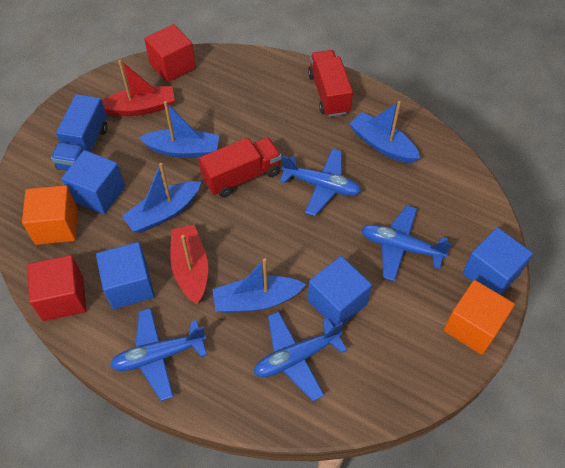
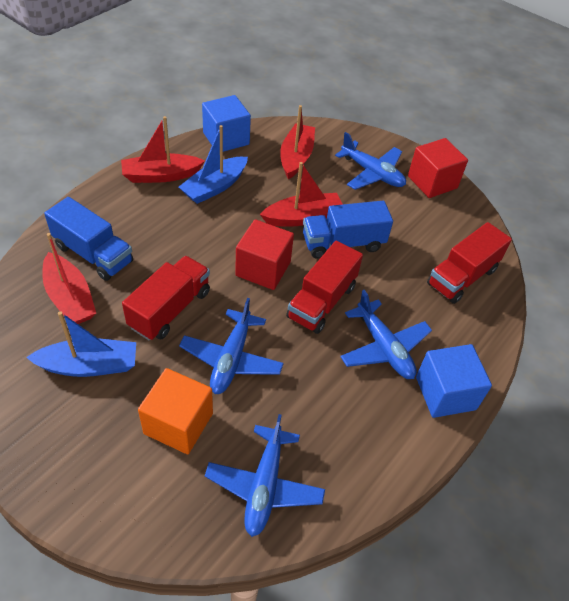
blue boat: 4 -> 2
blue cube: 4 -> 2
blue truck: 1 -> 2
orange cube: 2 -> 1
red boat: 2 -> 4
red truck: 2 -> 3

